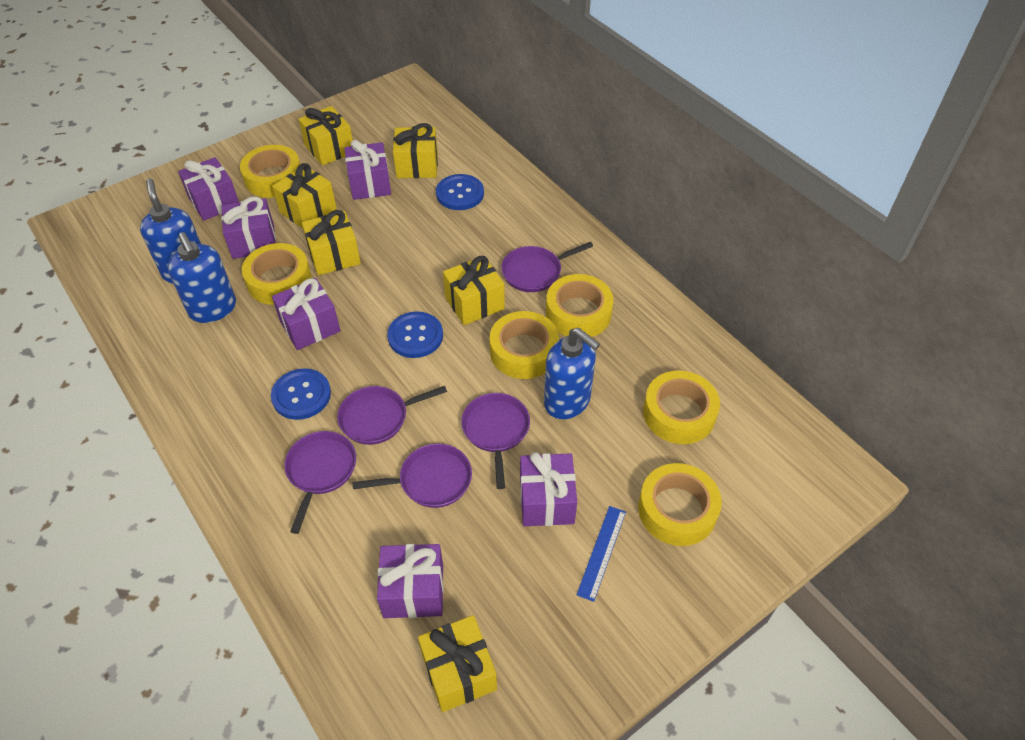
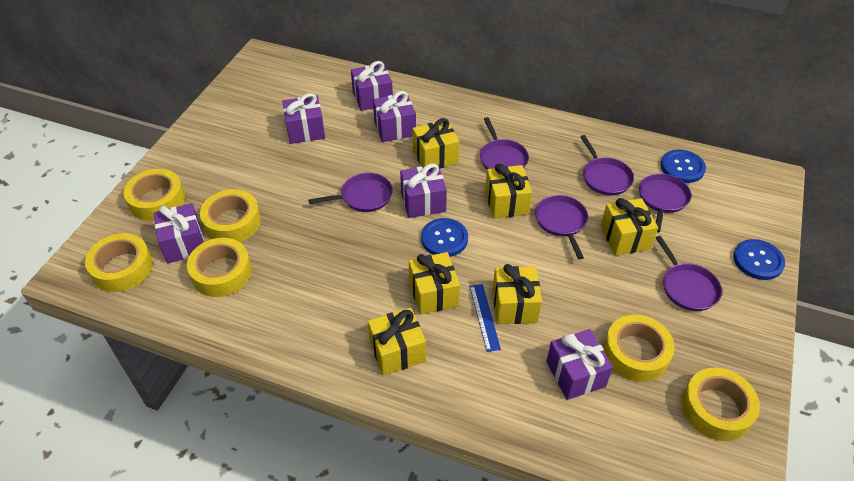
blue soap dispenser: 3 -> 0
purple pan: 5 -> 6

